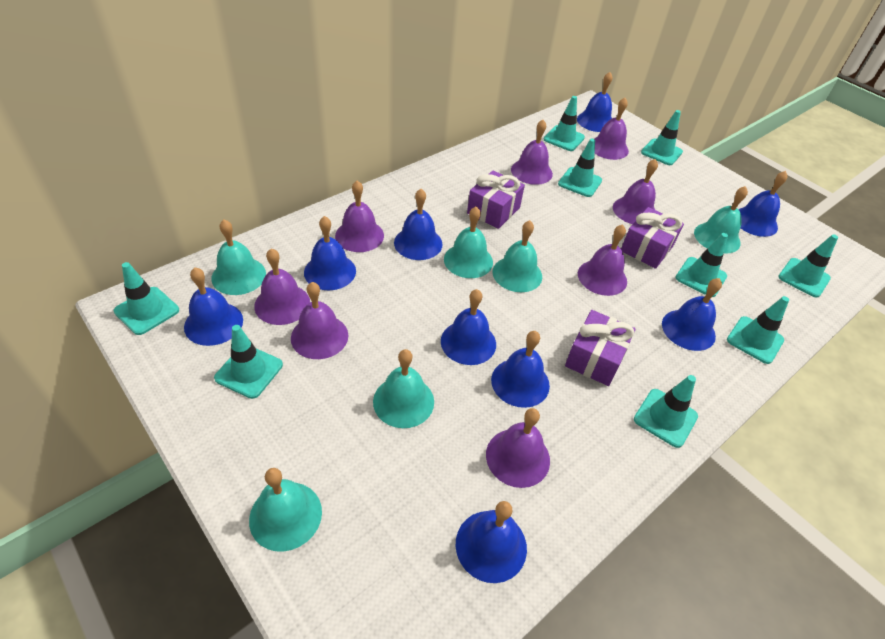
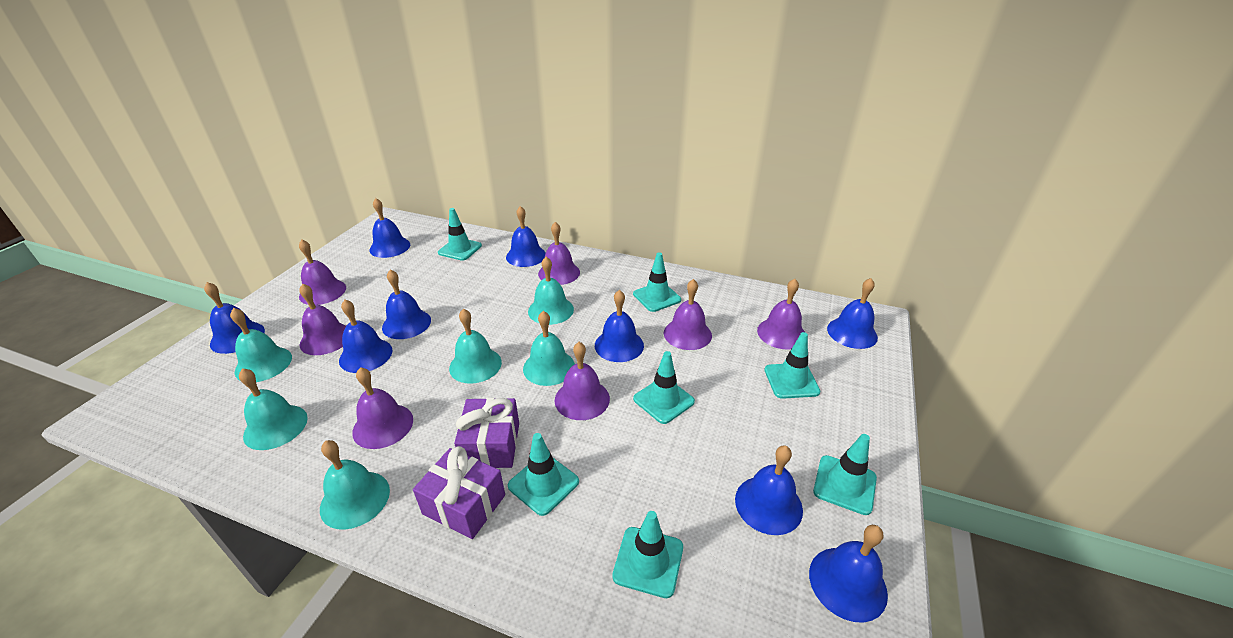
purple bell: 8 -> 7
purple gift: 3 -> 2
turquoise traffic cone: 9 -> 7

